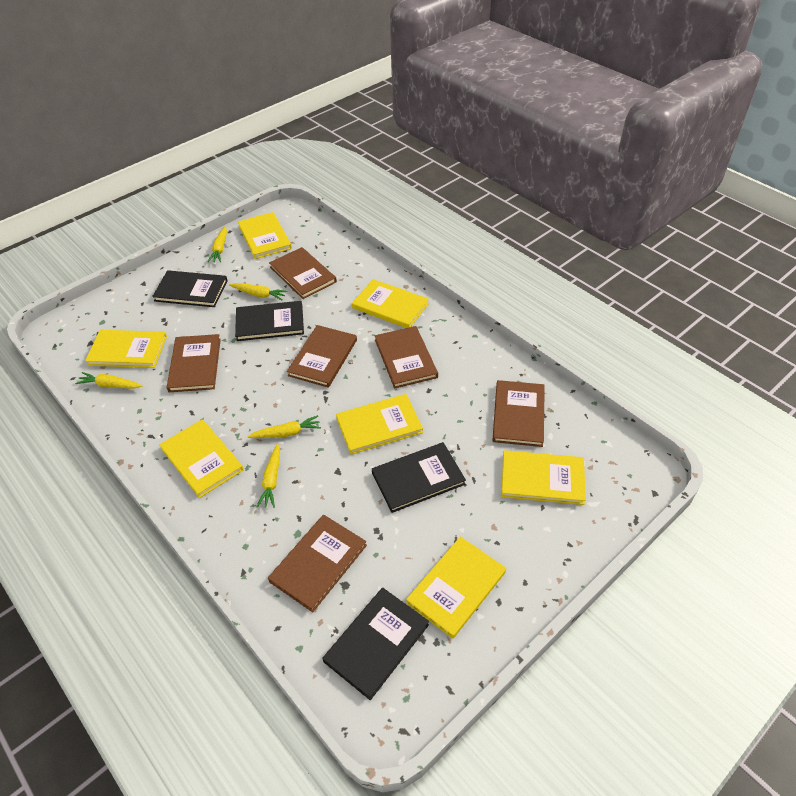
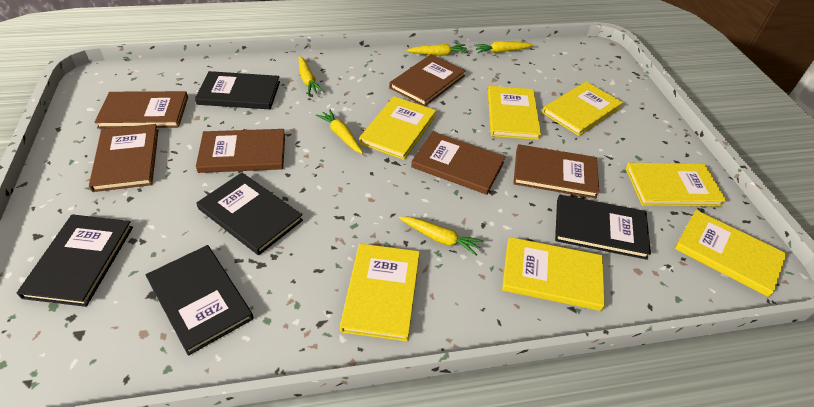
black book: 4 -> 5

